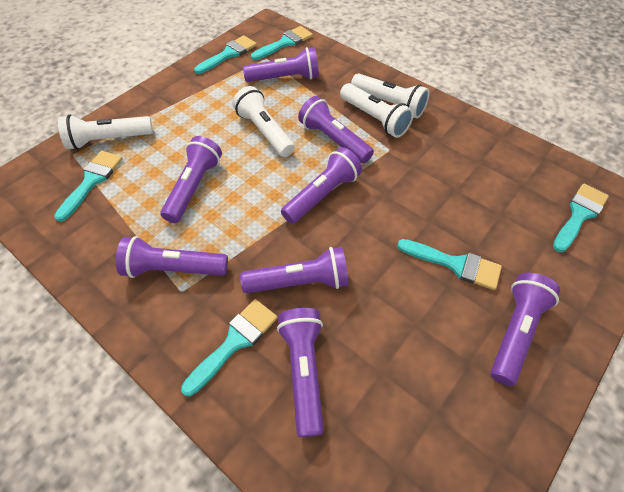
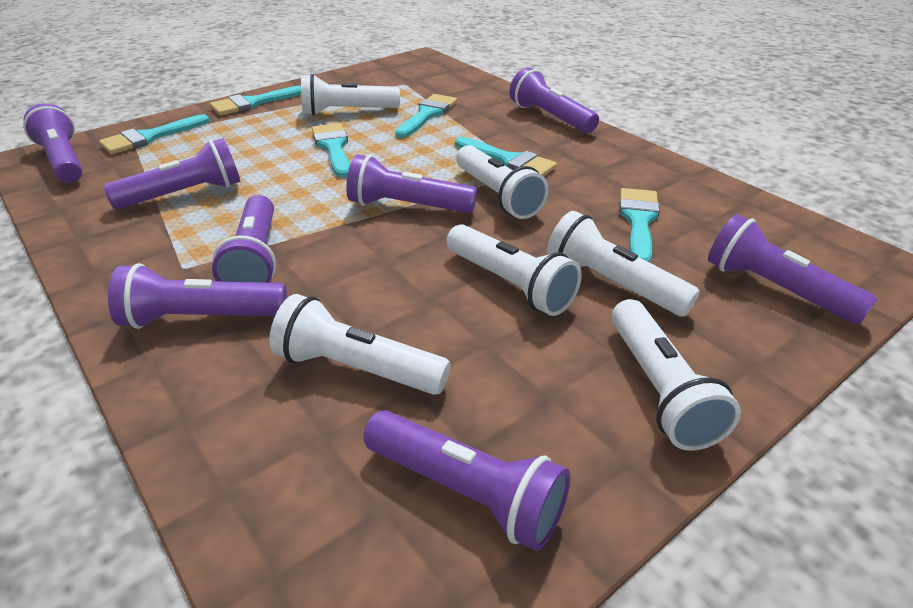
white flashlight: 4 -> 6

